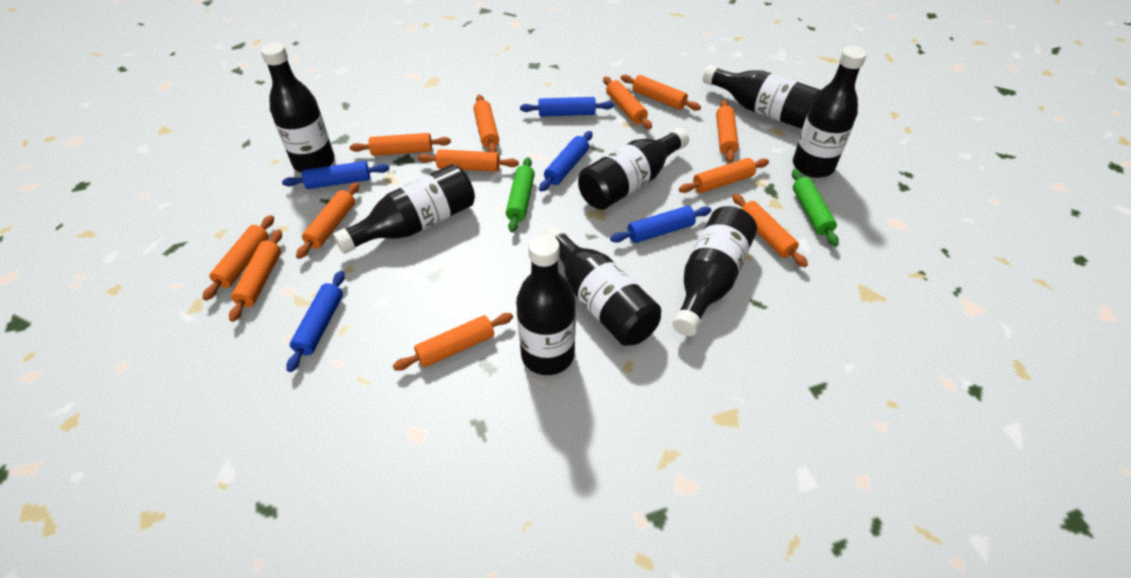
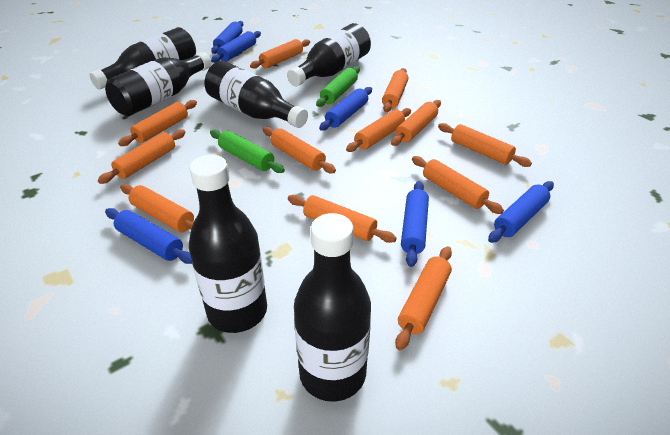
black bottle: 8 -> 6
blue rolling pin: 5 -> 6

